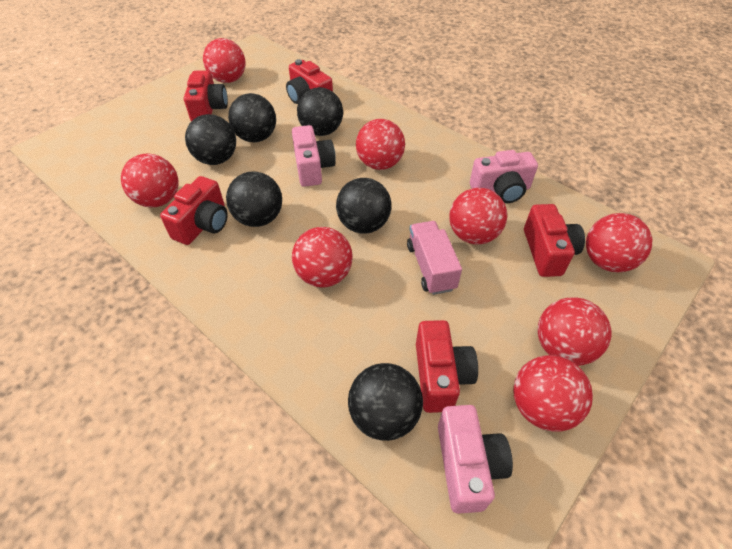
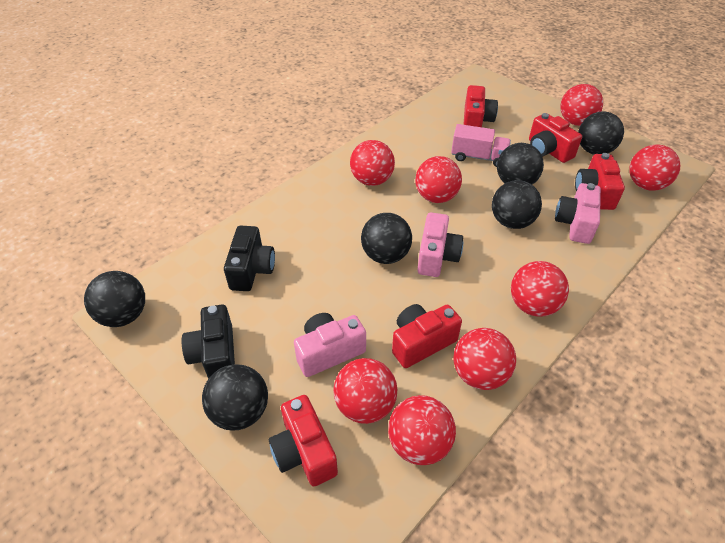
black camera: 0 -> 2

